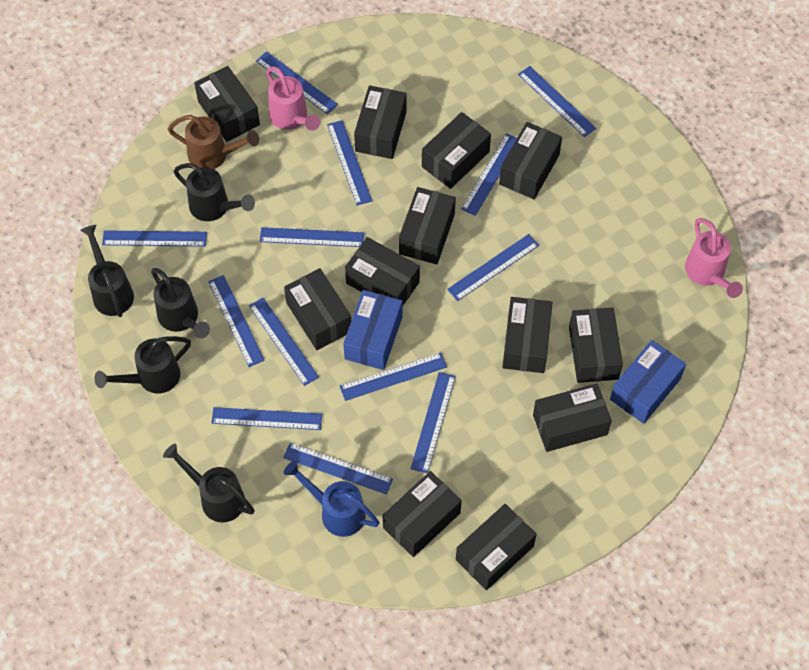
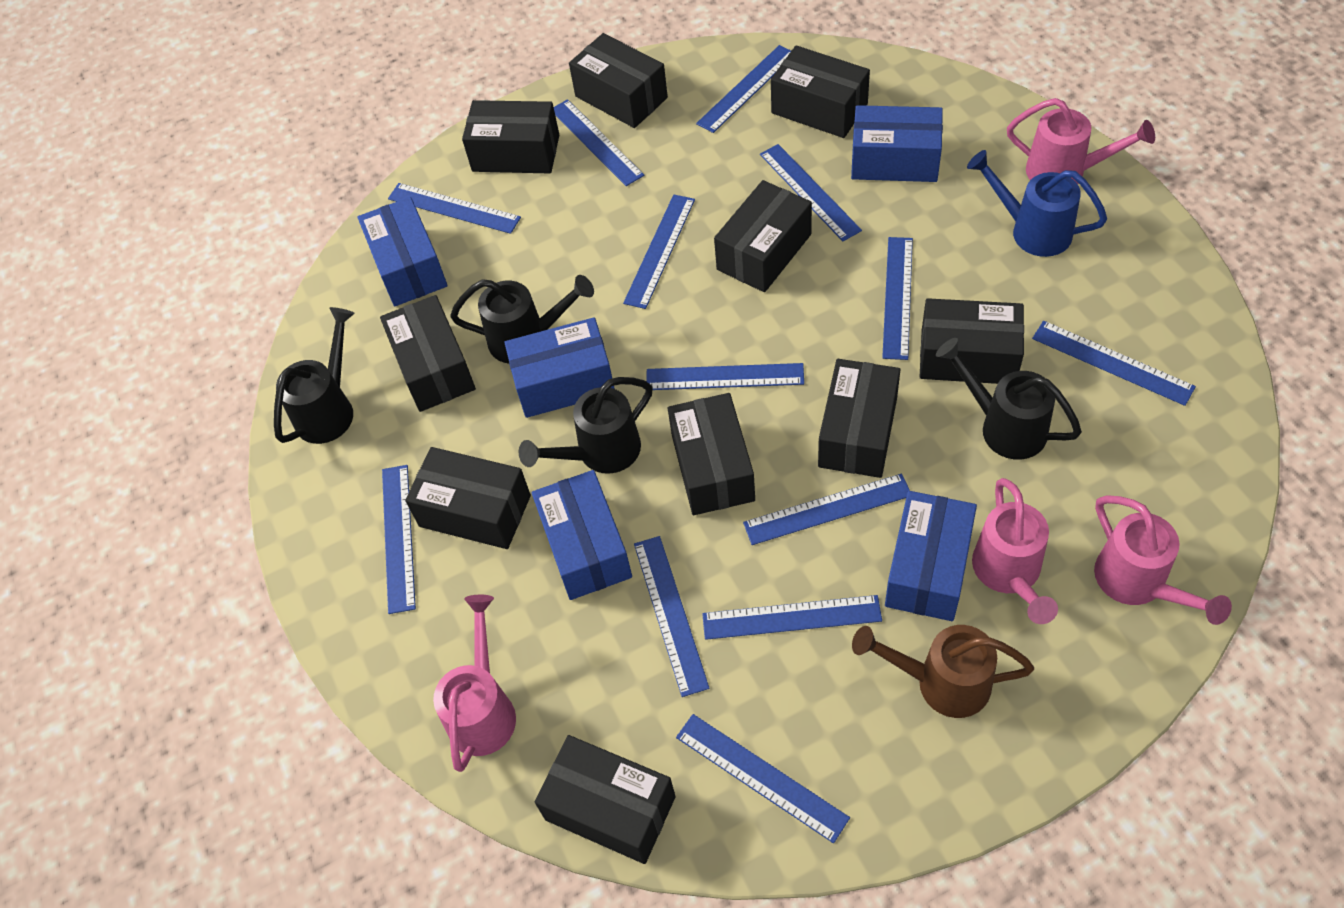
black box: 12 -> 10
black watering can: 5 -> 4
blue box: 2 -> 5
pink watering can: 2 -> 4

